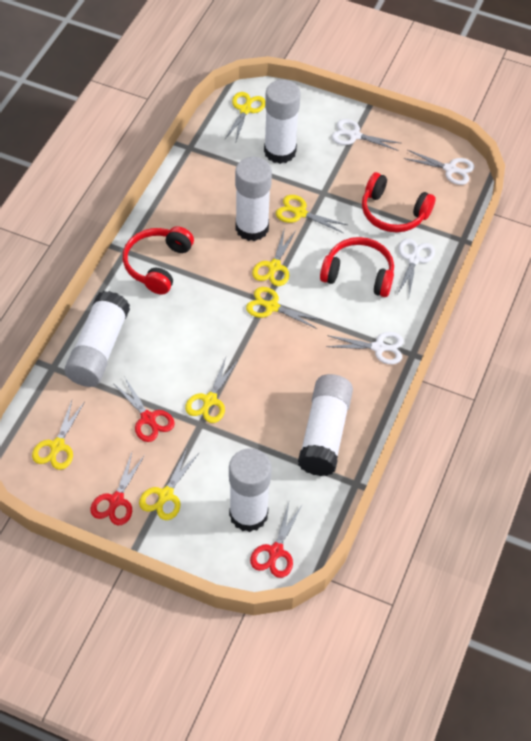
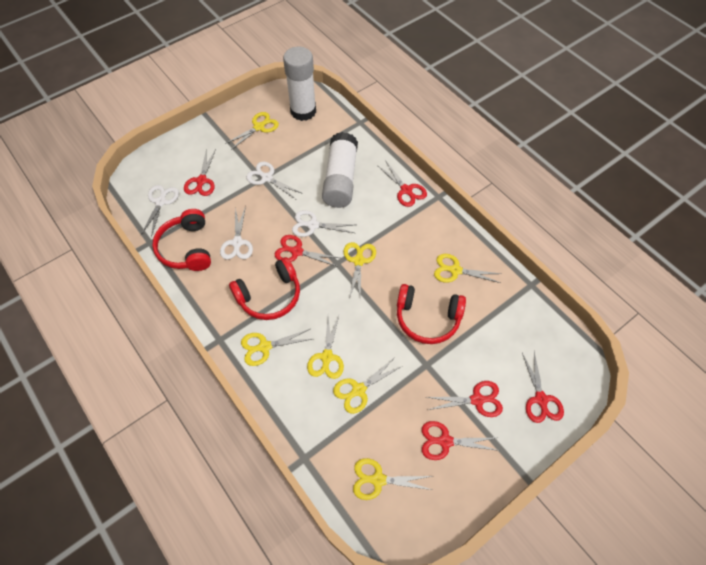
red scissors: 3 -> 6
white glue stick: 5 -> 2

